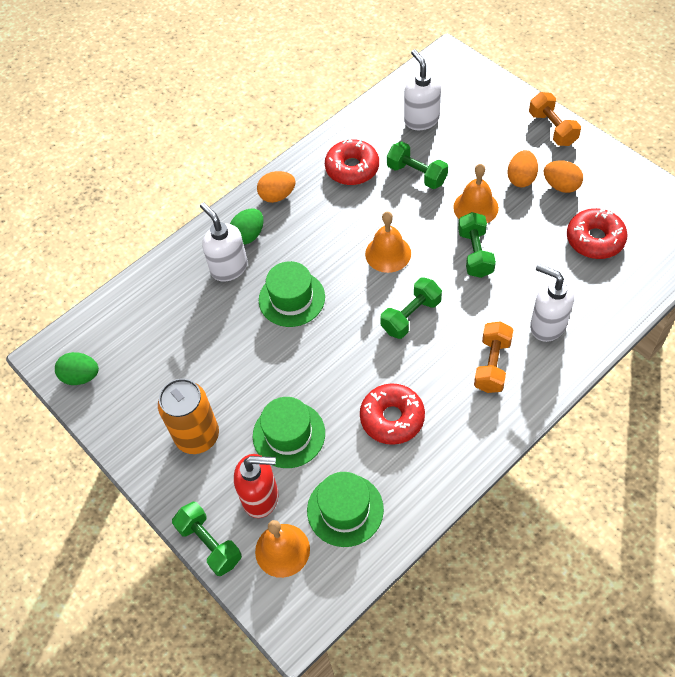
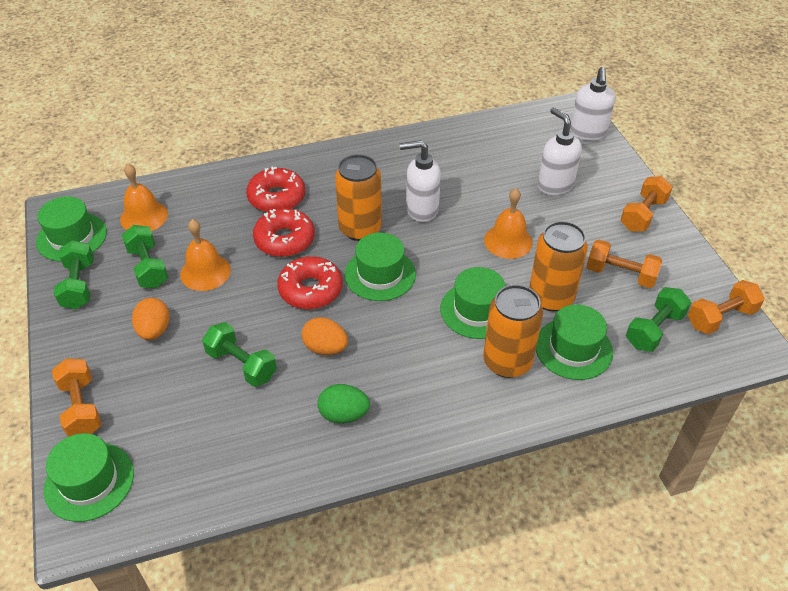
green egg: 2 -> 1
green hat: 3 -> 5
orange can: 1 -> 3
orange dumbbell: 2 -> 4
orange egg: 3 -> 2
red soap dispenser: 1 -> 0

